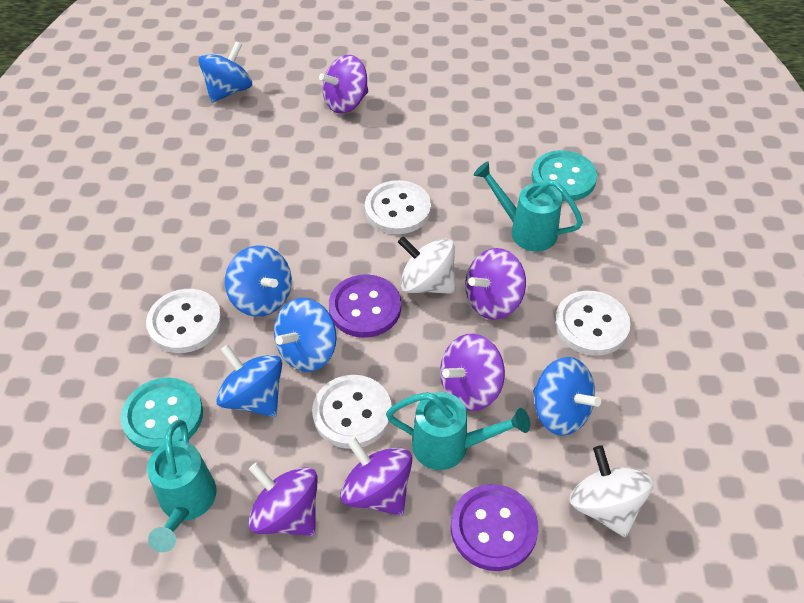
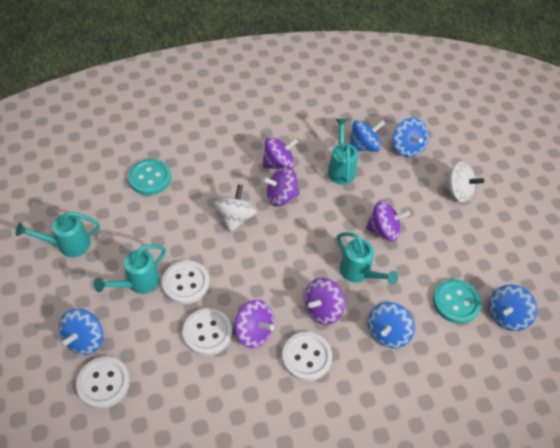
purple button: 2 -> 0
turquoise watering can: 3 -> 4

